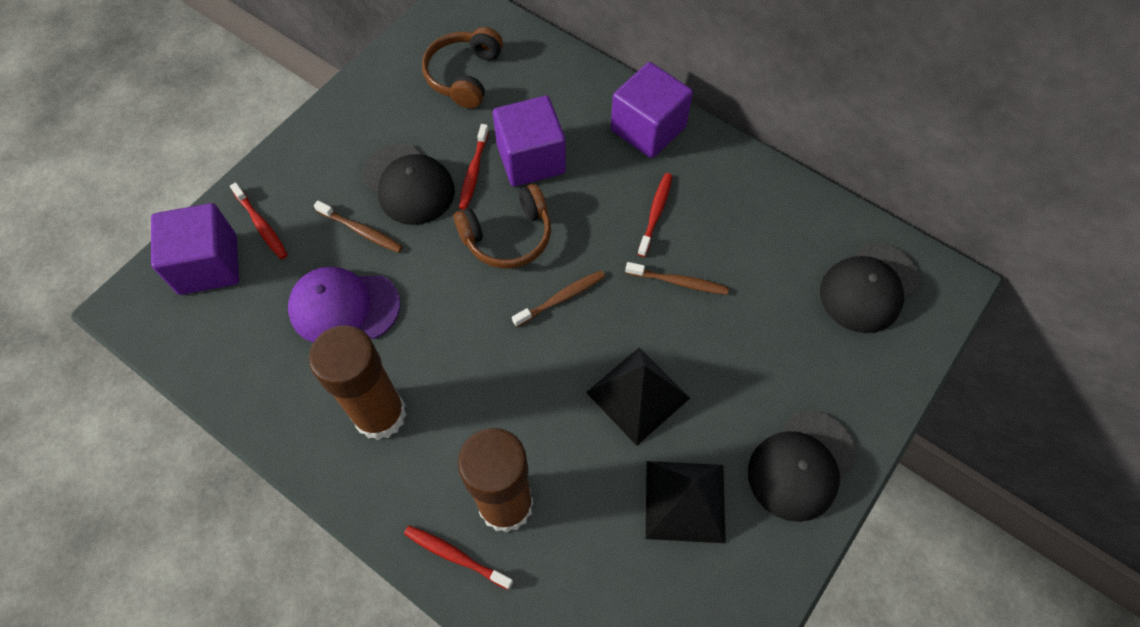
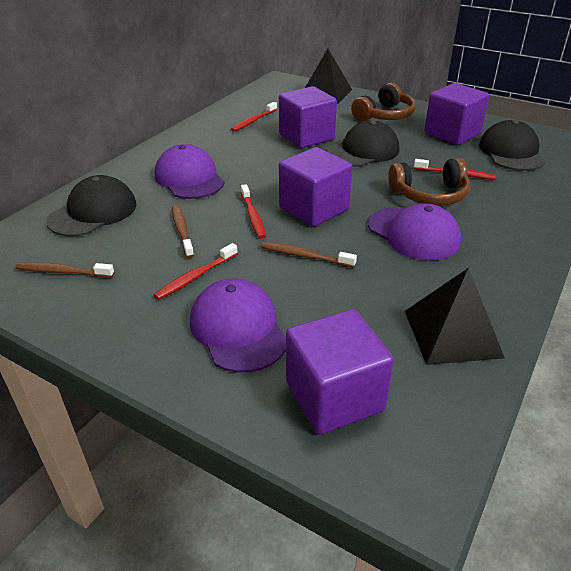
brown glue stick: 2 -> 0
purple cap: 1 -> 3
purple cube: 3 -> 4

